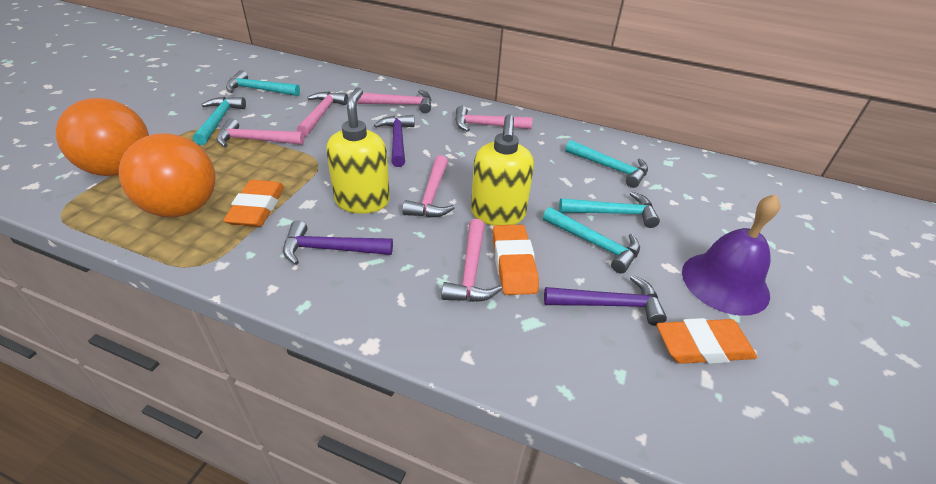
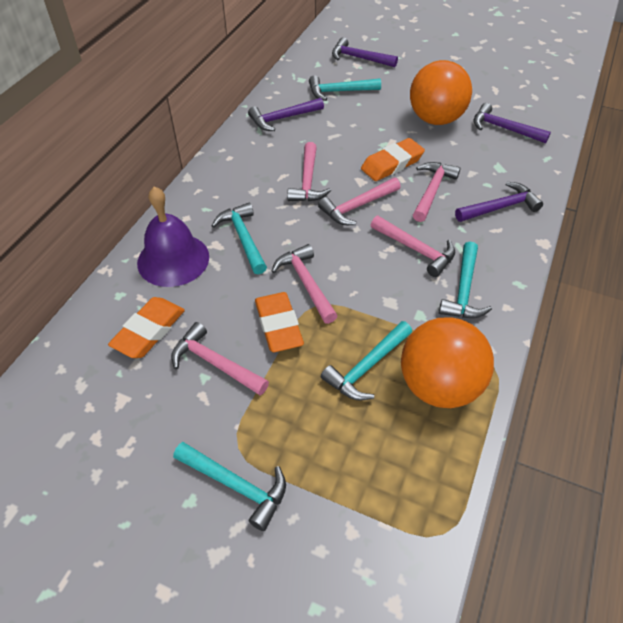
purple hammer: 3 -> 4
yellow soap dispenser: 2 -> 0

